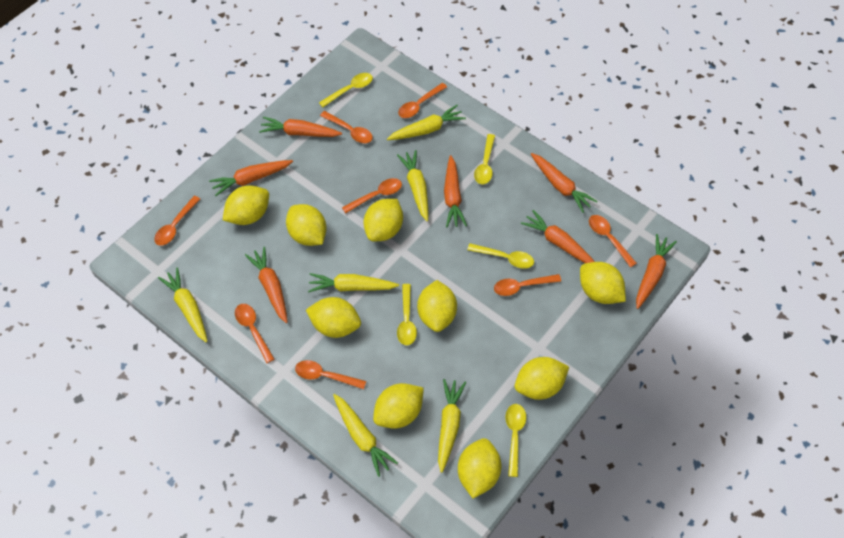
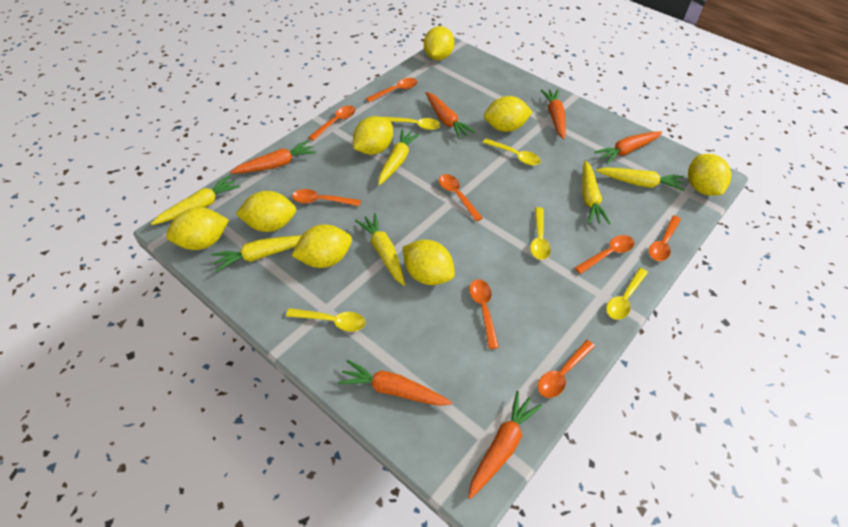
orange carrot: 7 -> 6
yellow lemon: 9 -> 8

